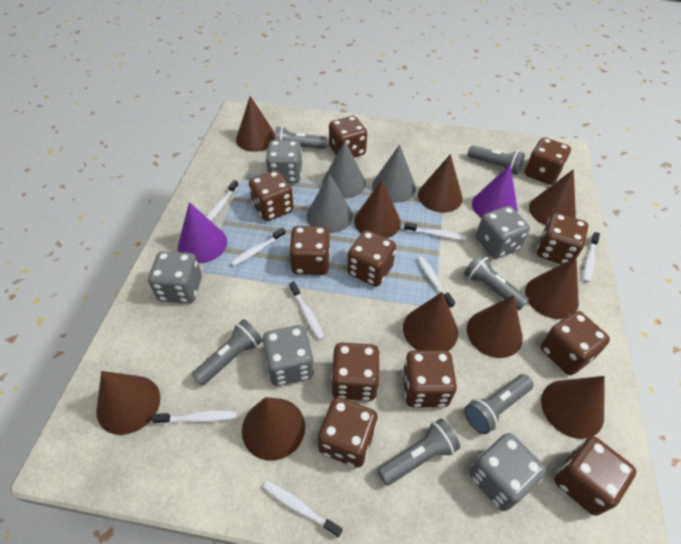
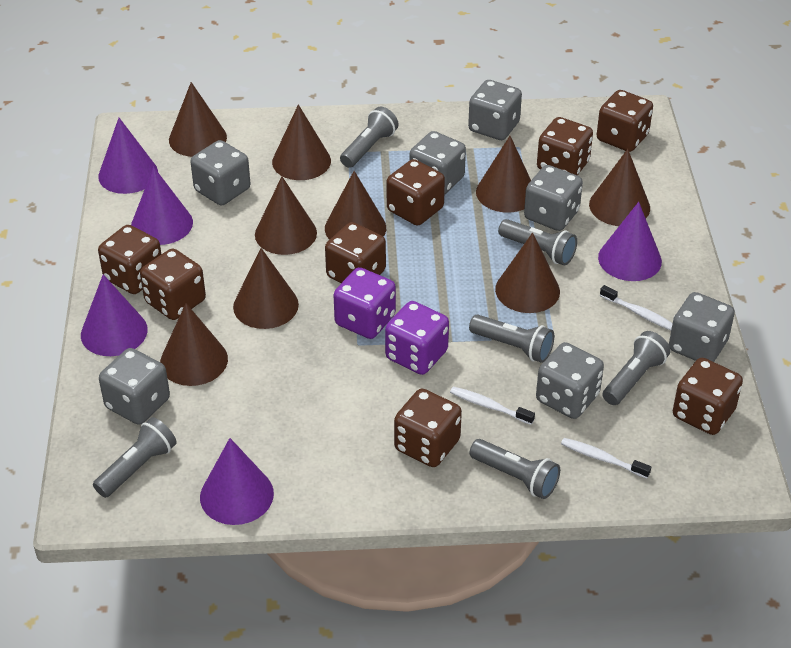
brown cone: 10 -> 9
brown dice: 11 -> 8
grey cone: 3 -> 0
grey dice: 5 -> 7
purple cone: 2 -> 5
purple dice: 0 -> 2
white toothbrush: 8 -> 3

